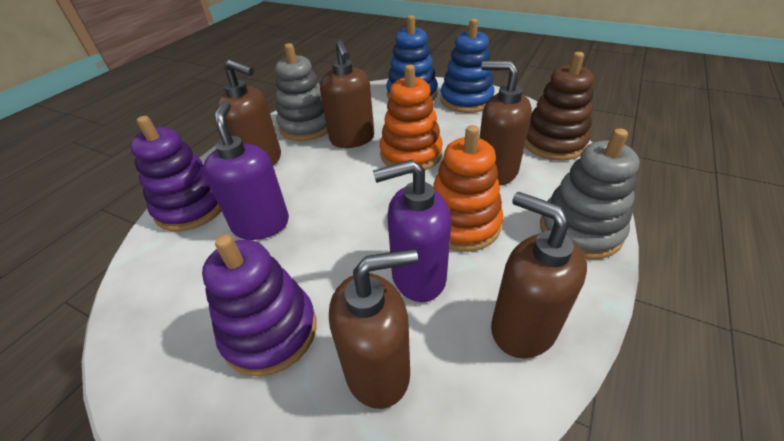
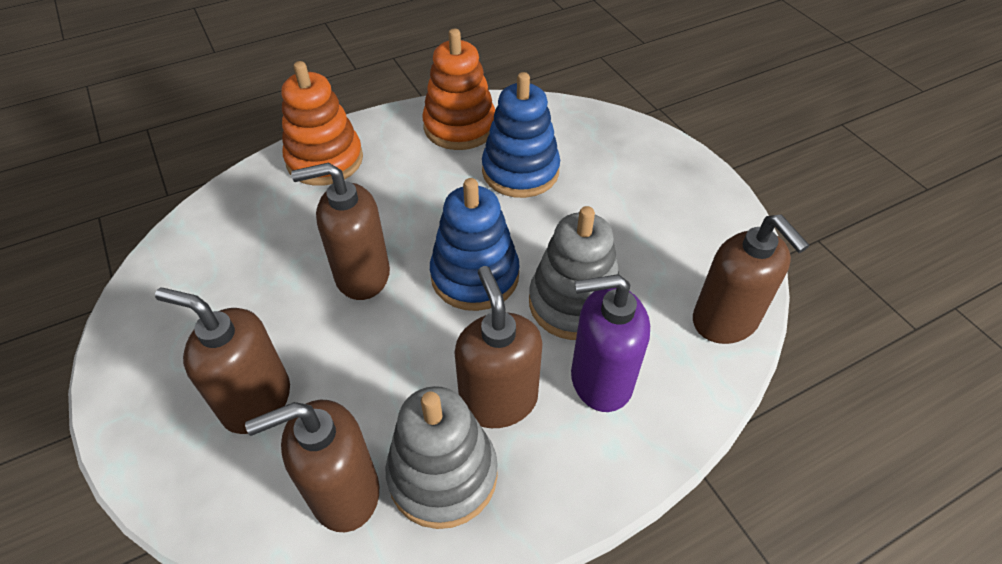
brown stacking toy: 1 -> 0
purple soap dispenser: 2 -> 1
purple stacking toy: 2 -> 0

